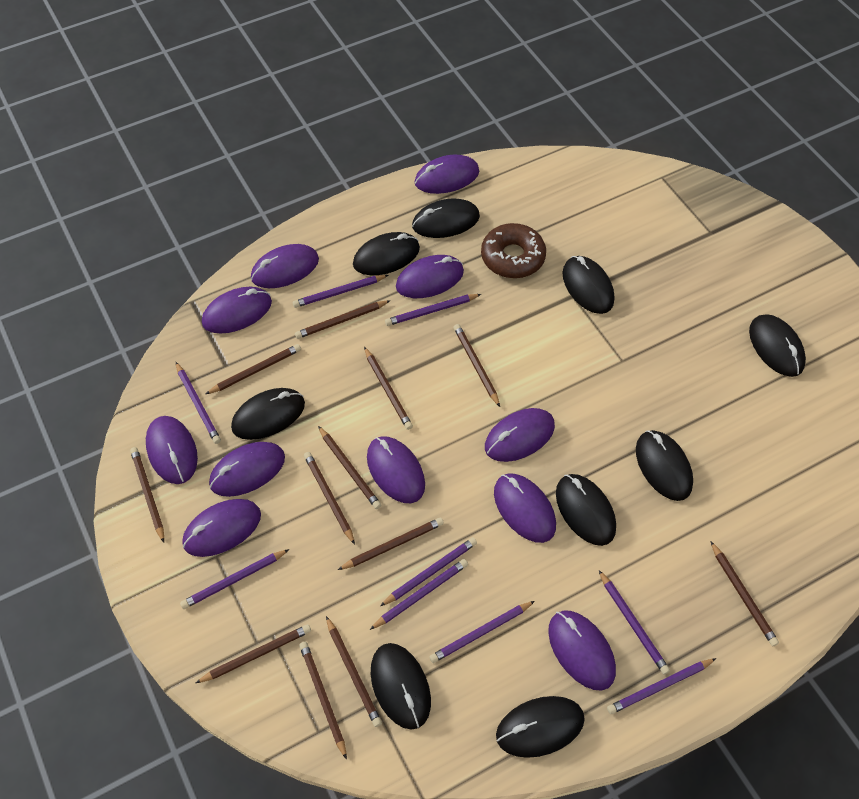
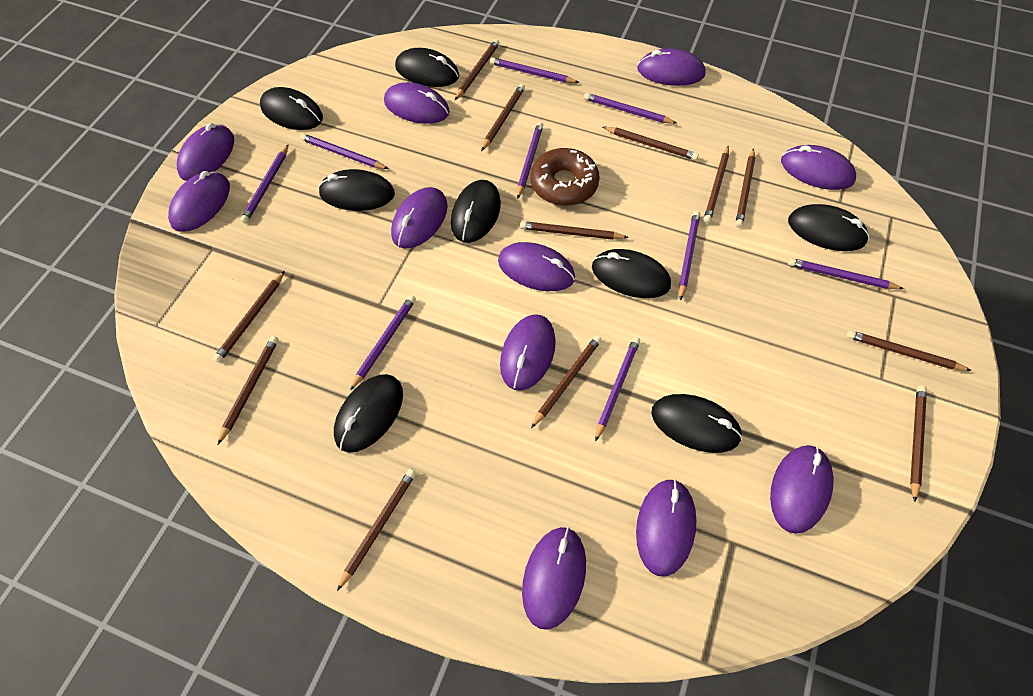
black mouse: 9 -> 8

